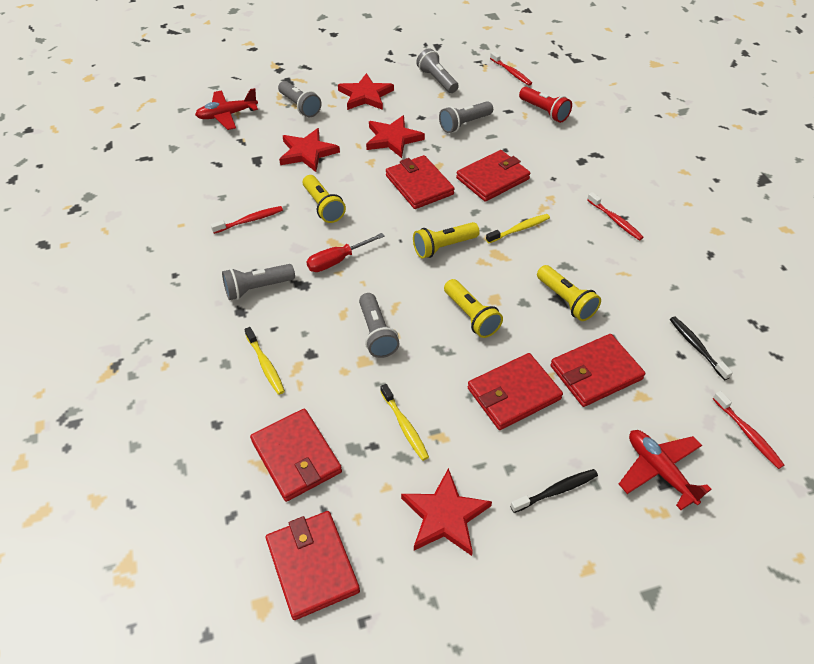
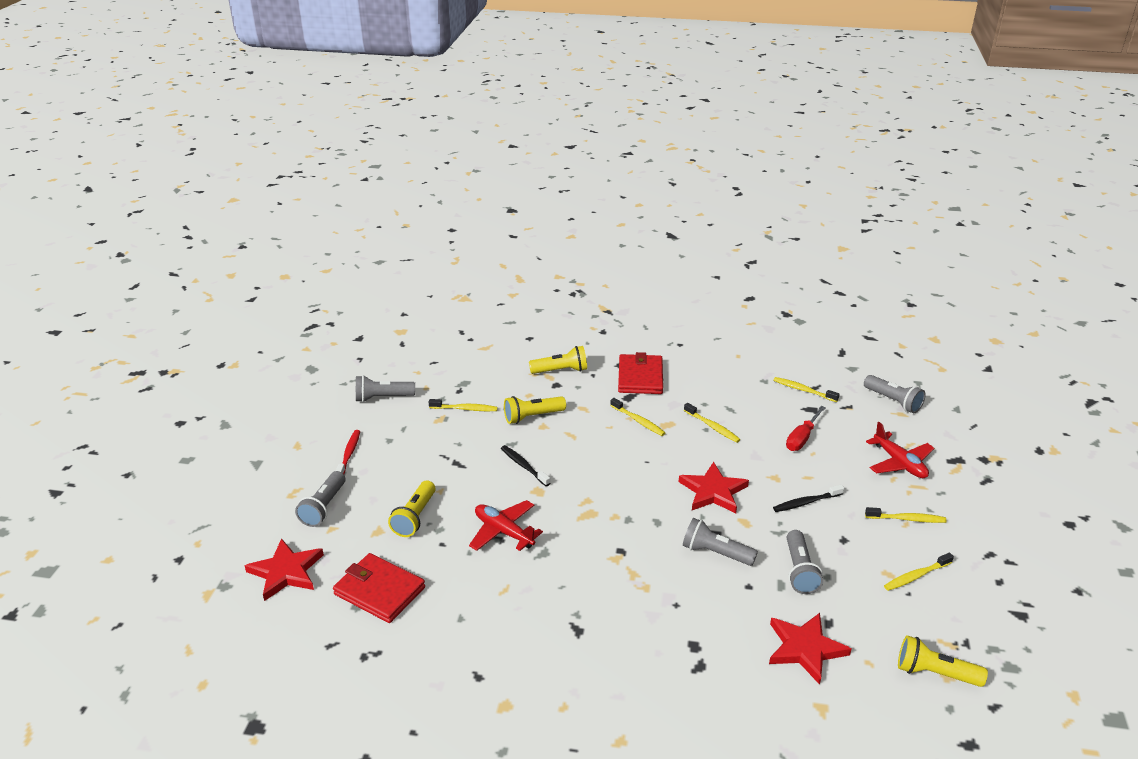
red flashlight: 1 -> 0
red star: 4 -> 3
red toothbrush: 4 -> 1
red wallet: 6 -> 2
yellow toothbrush: 3 -> 6

